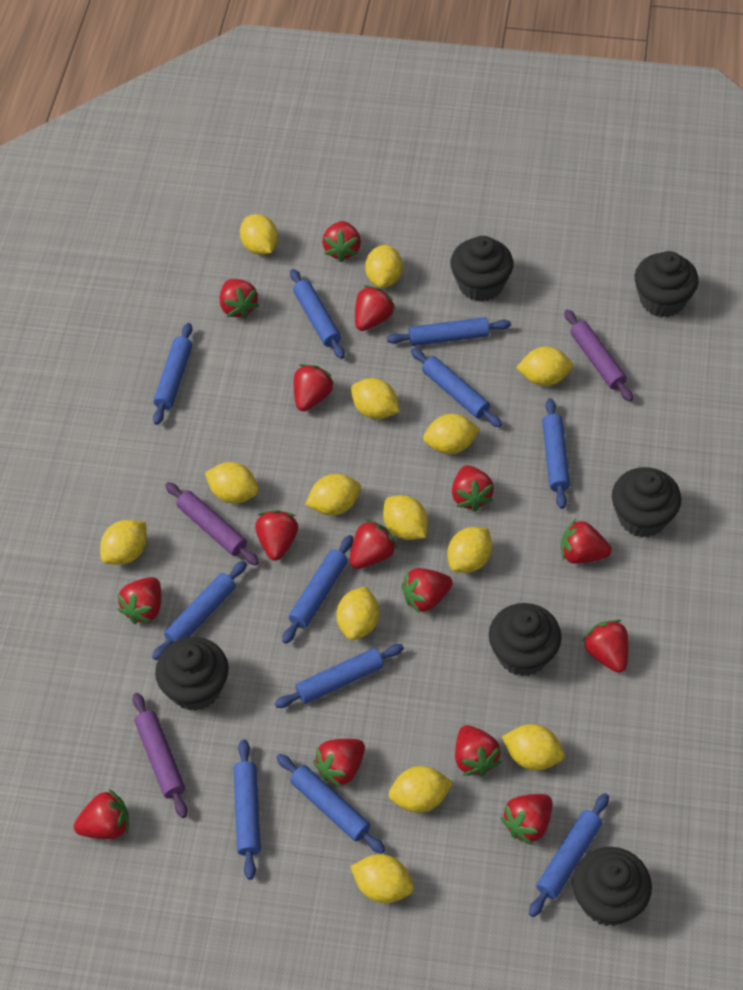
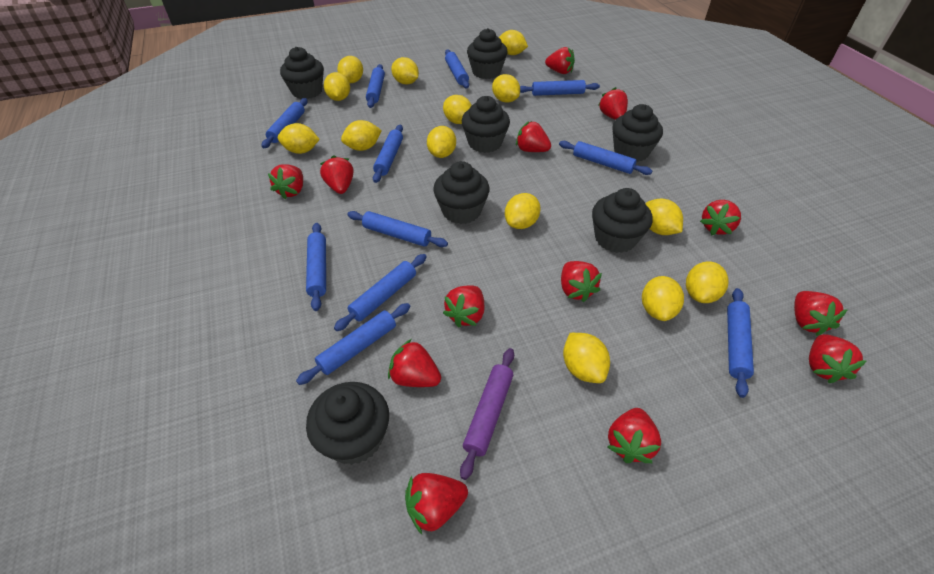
black cupcake: 6 -> 7
purple rolling pin: 3 -> 1
red strawberry: 15 -> 13

